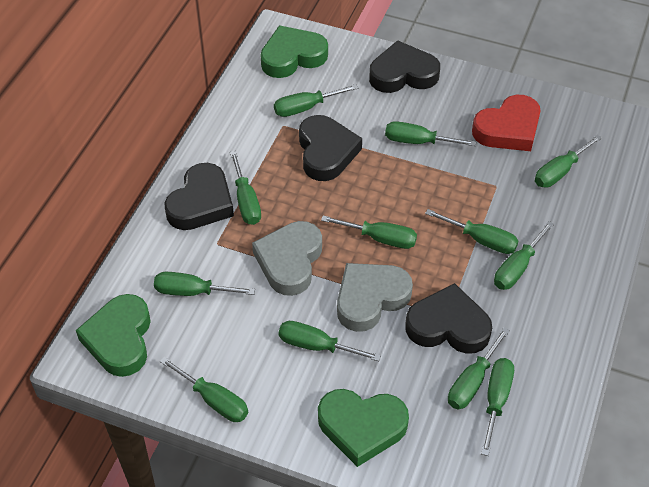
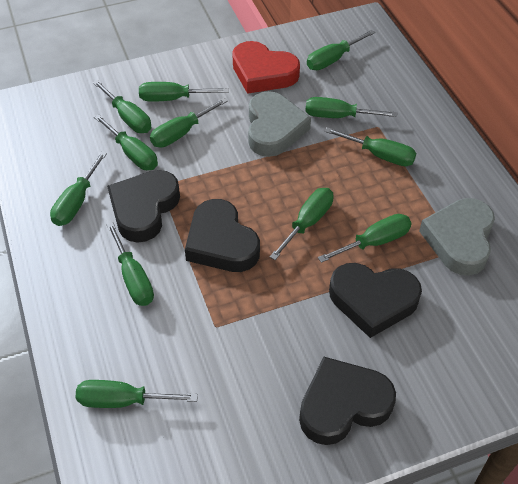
green heart: 3 -> 0

